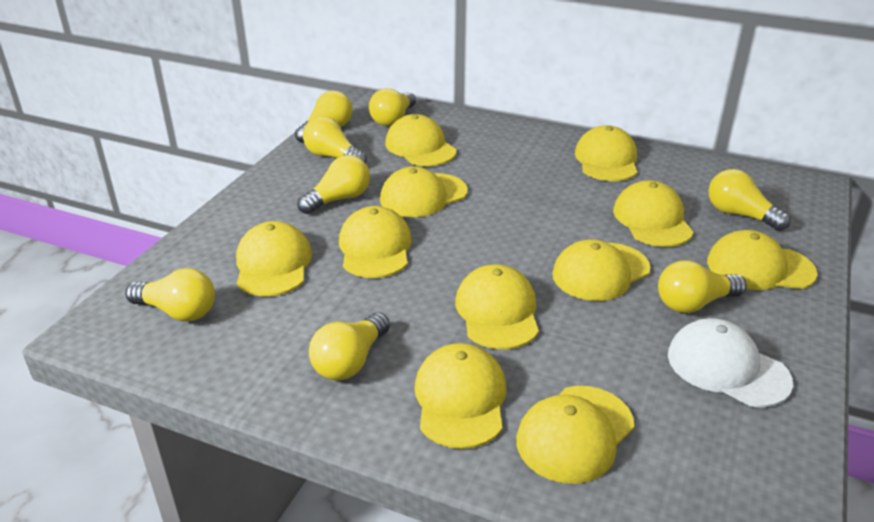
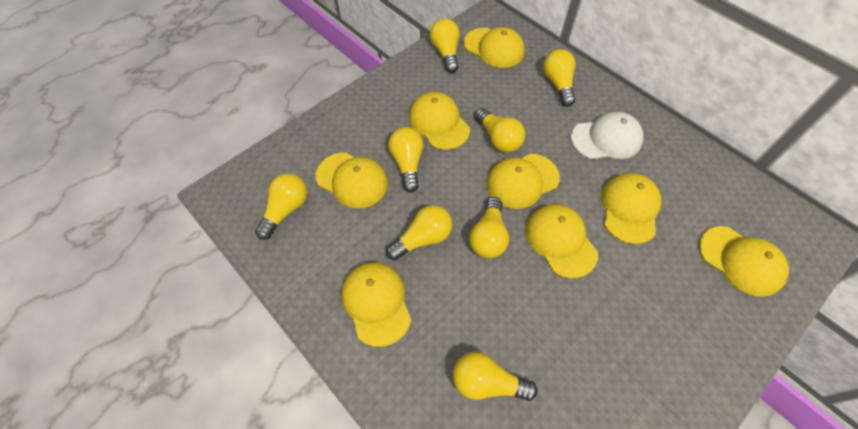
yellow cap: 11 -> 8

